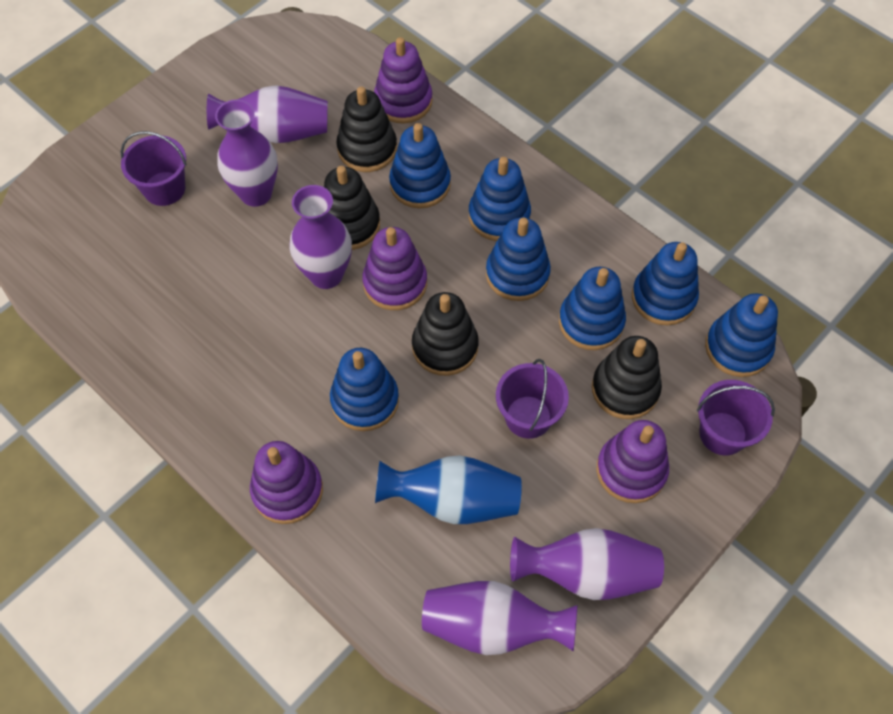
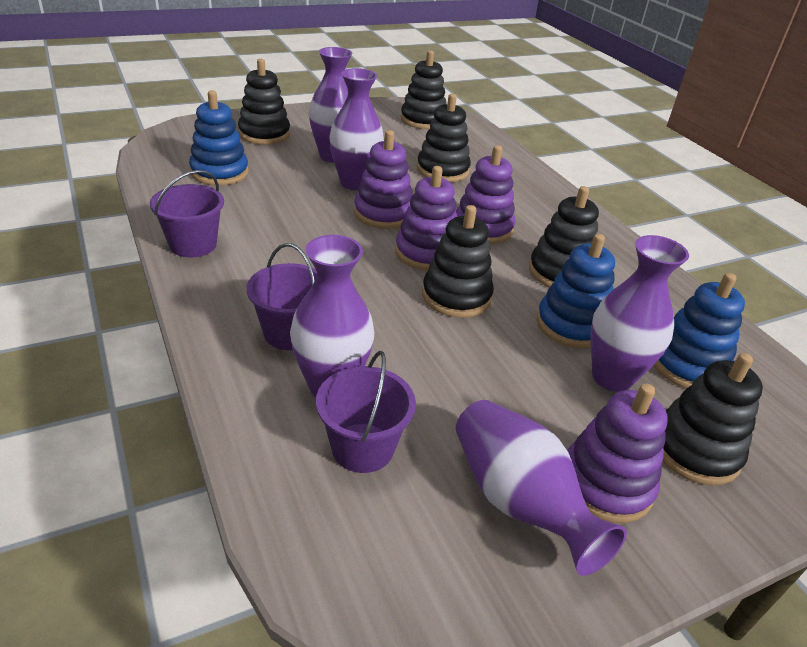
black stacking toy: 4 -> 6
blue stacking toy: 7 -> 3
blue vase: 1 -> 0

